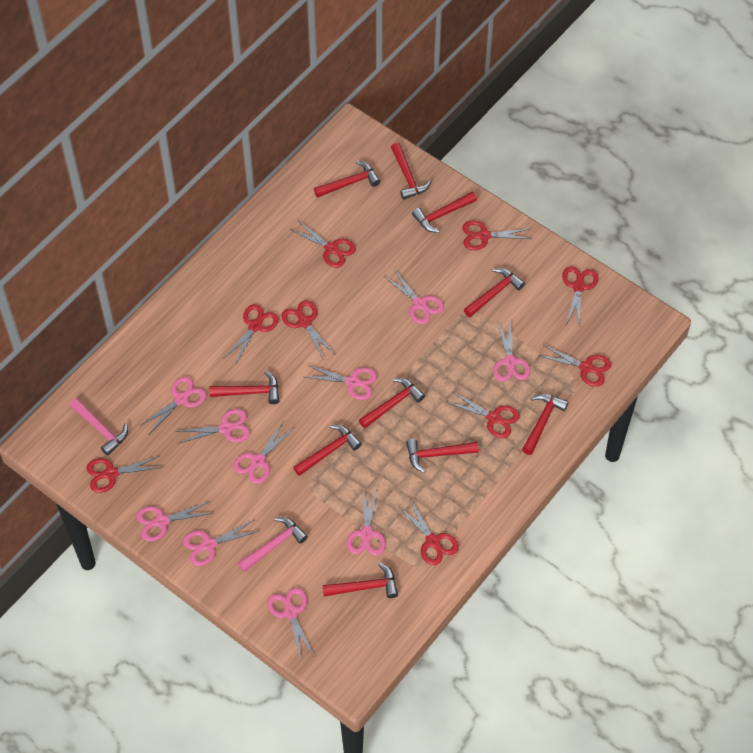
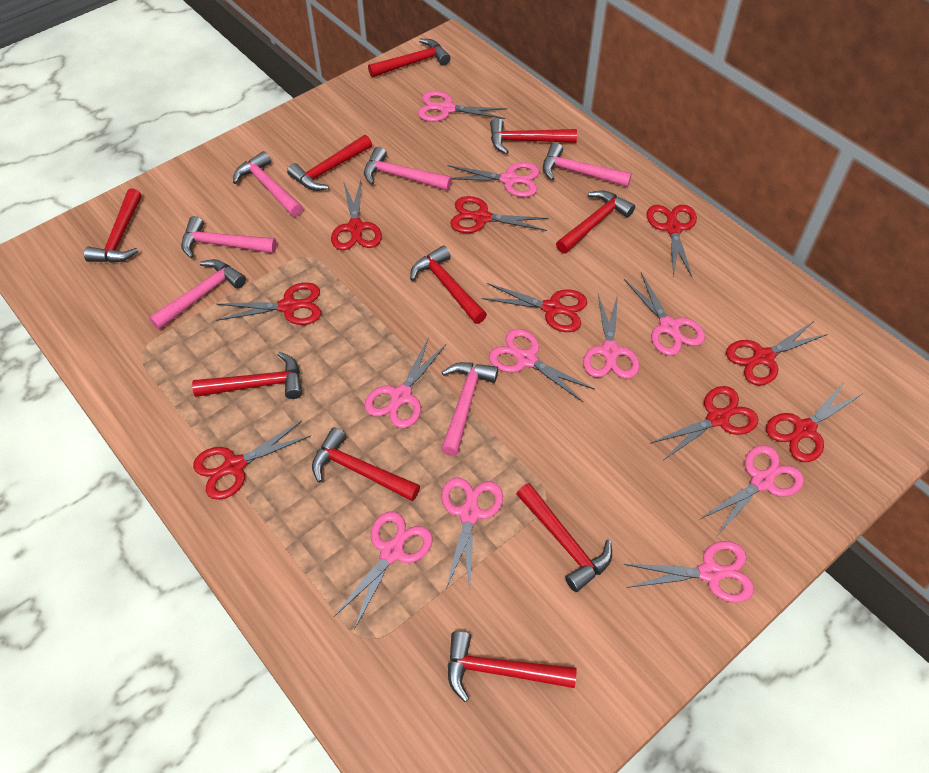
pink hammer: 2 -> 6

